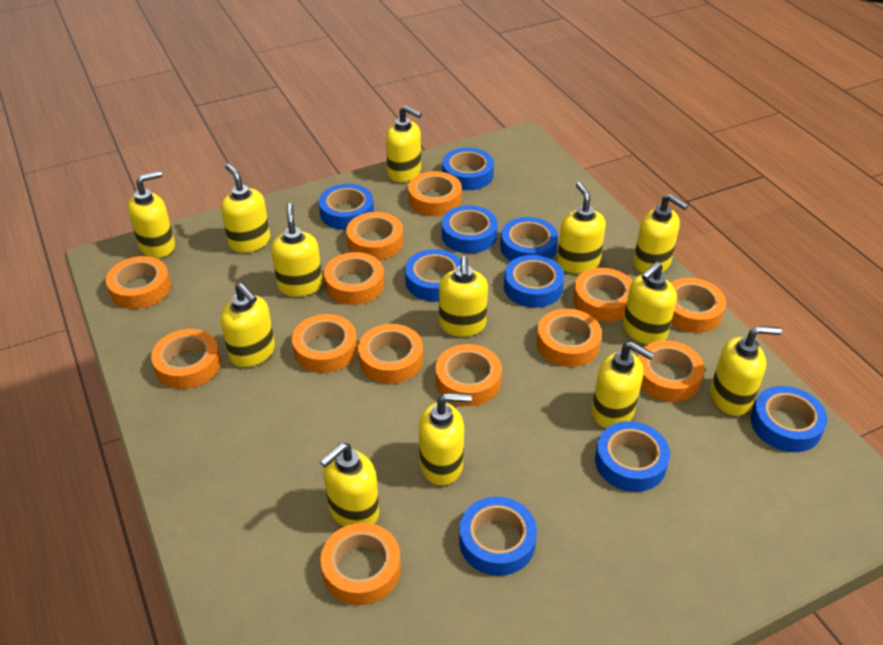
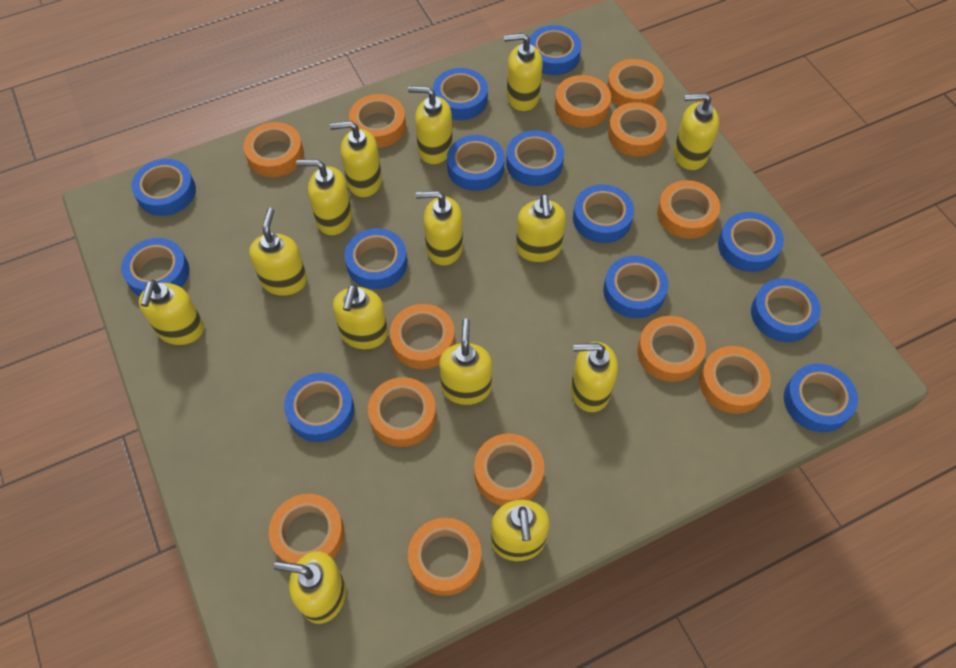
blue tape: 9 -> 13
yellow soap dispenser: 13 -> 14

